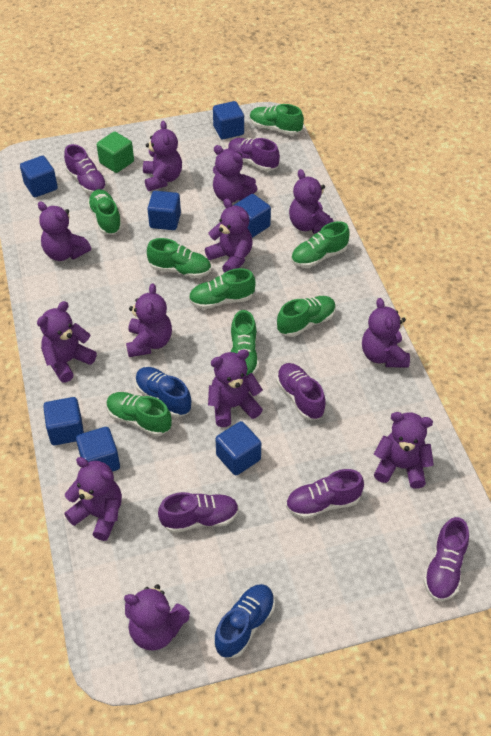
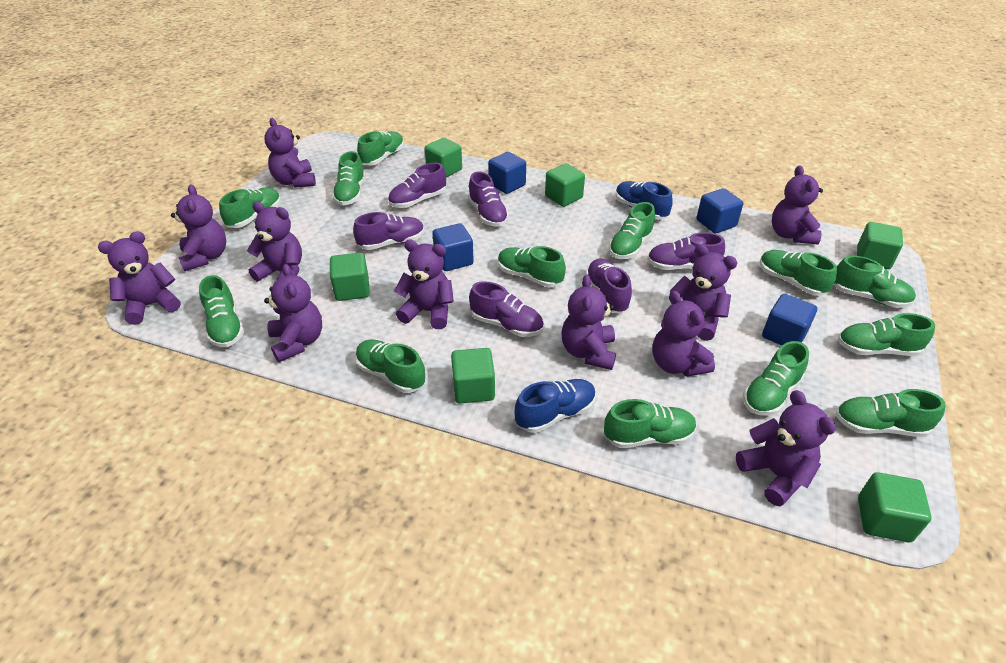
blue cube: 7 -> 4
green cube: 1 -> 6
green shoe: 8 -> 13
purple teddy bear: 12 -> 11

